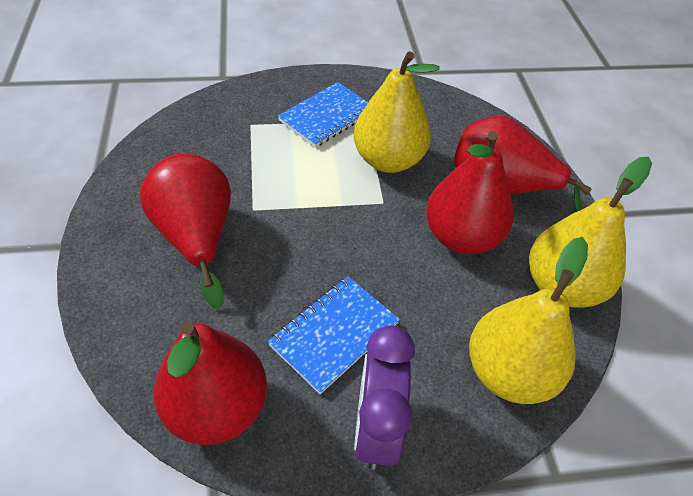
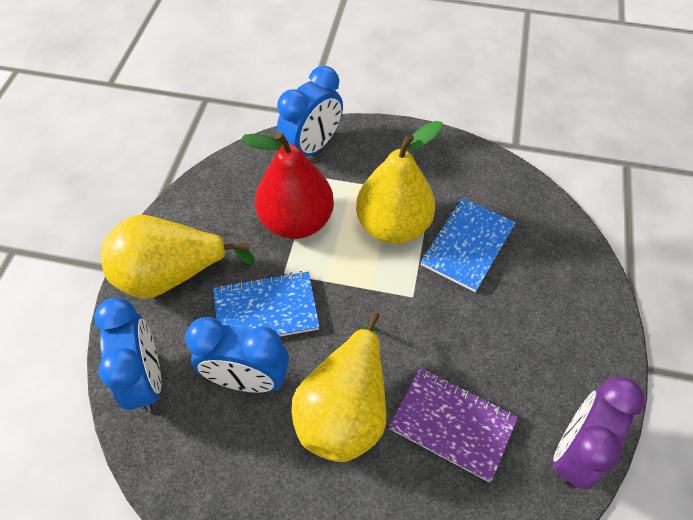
blue clock: 0 -> 3
purple notebook: 0 -> 1
red pear: 4 -> 1

